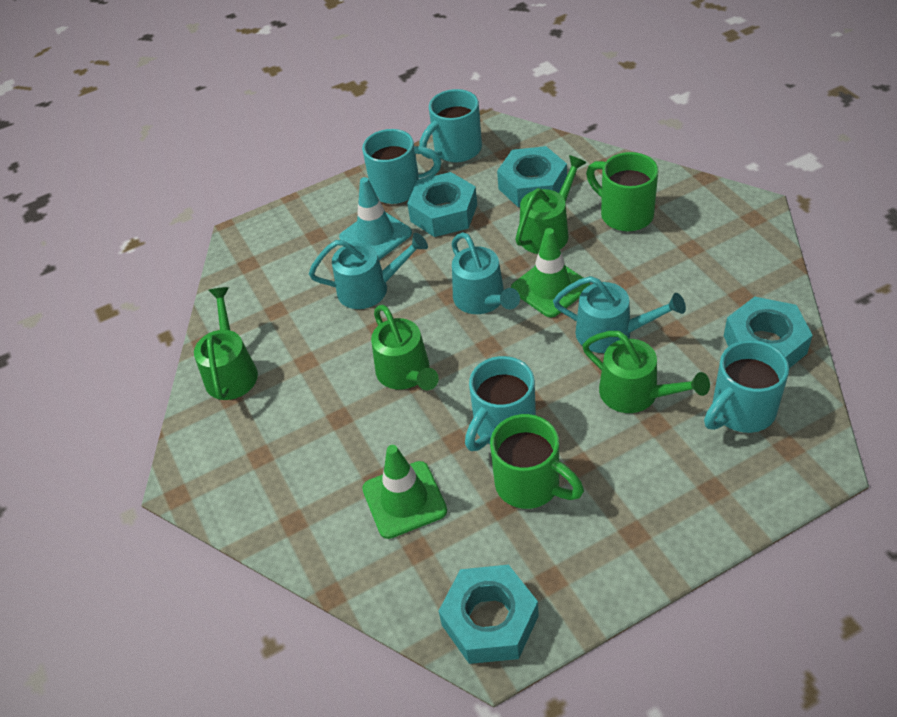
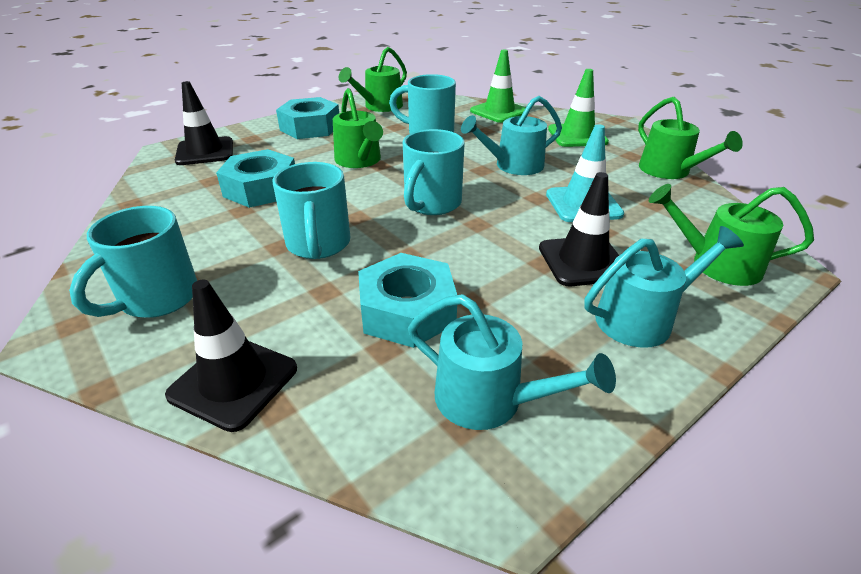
black traffic cone: 0 -> 3
green mug: 2 -> 0
turquoise nut: 4 -> 3

